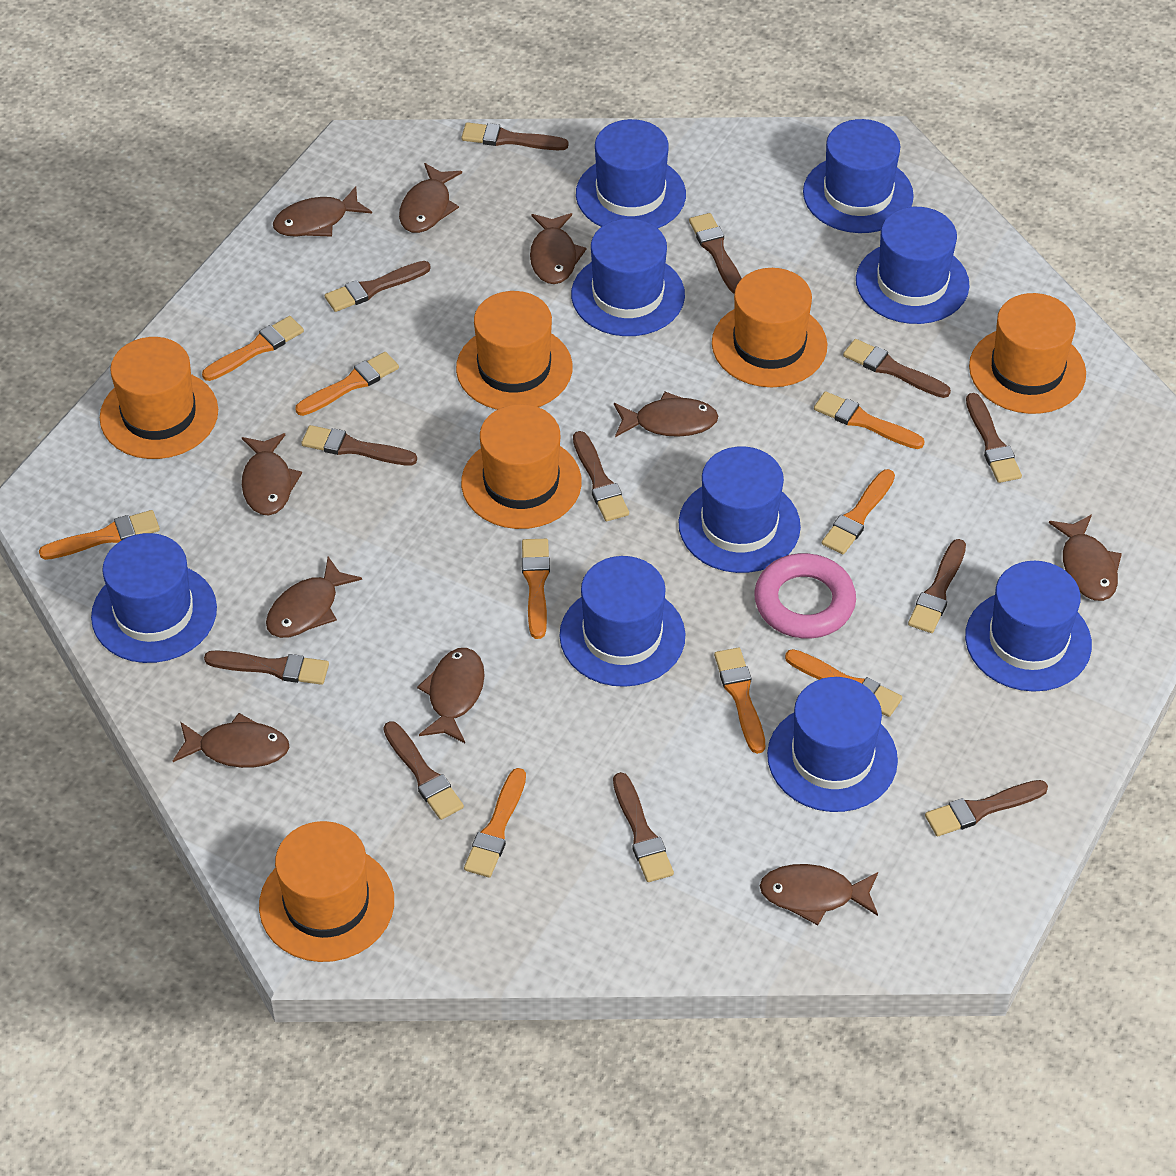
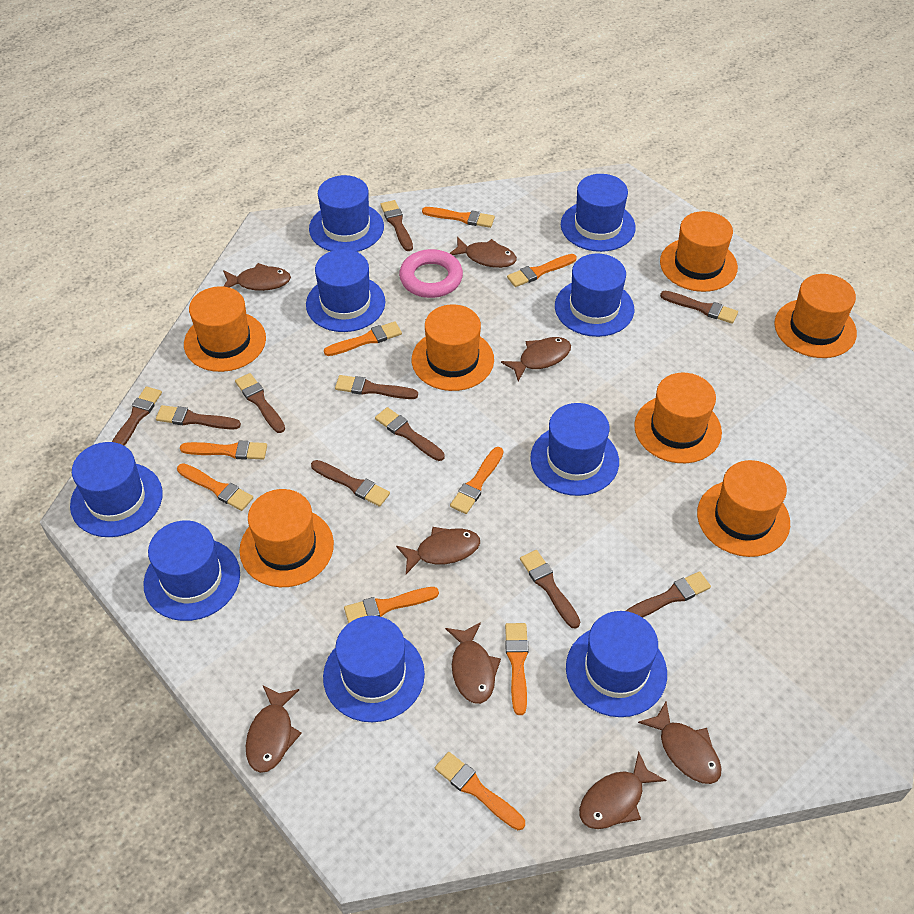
brown brush: 12 -> 10
brown fish: 10 -> 8
orange hat: 6 -> 7

